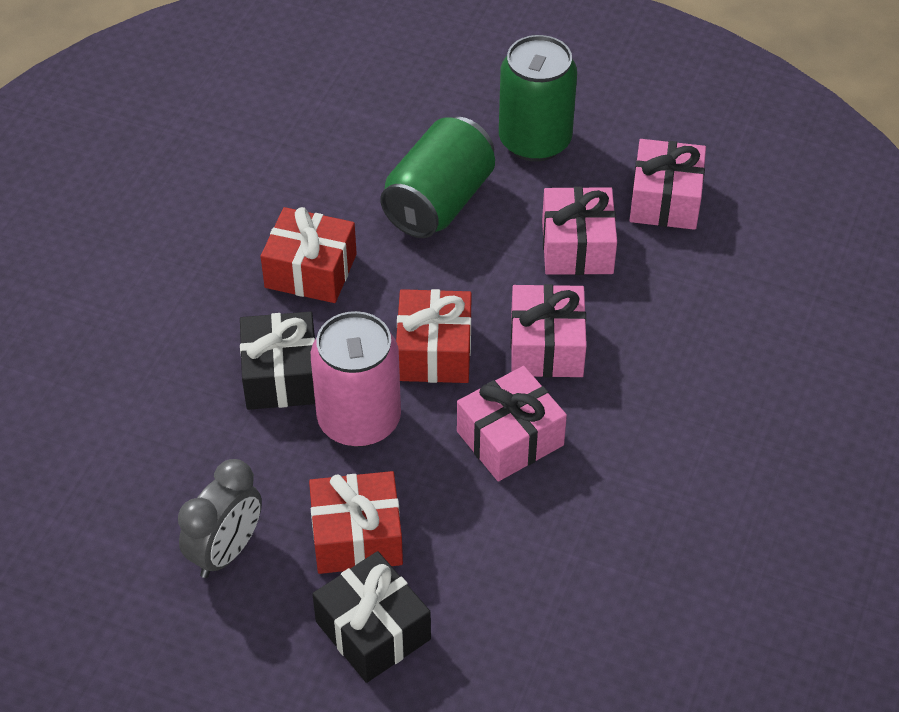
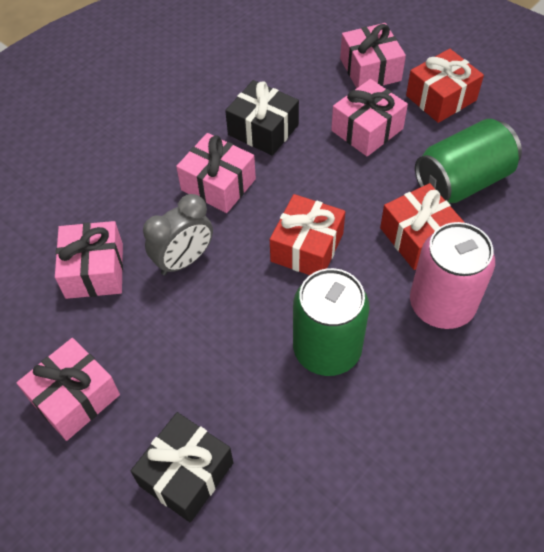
pink gift: 4 -> 5

